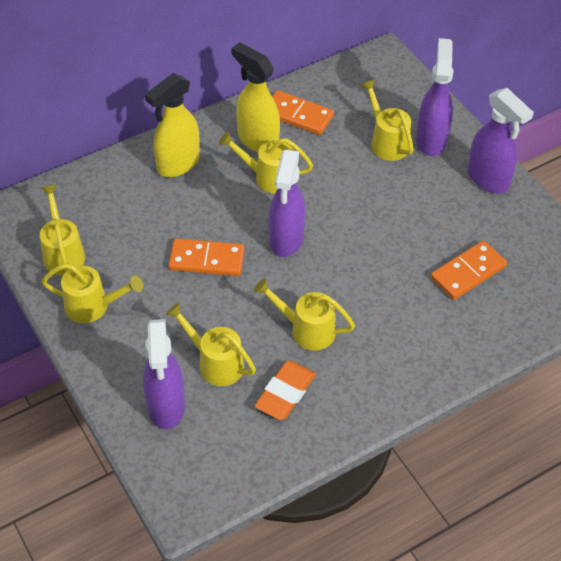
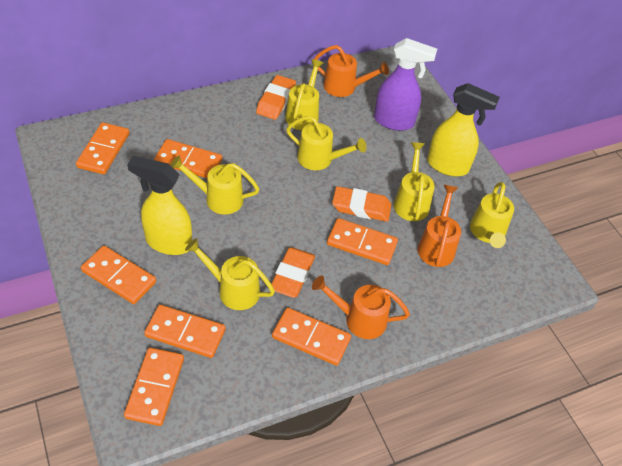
orange domino: 3 -> 7
orange eraser: 1 -> 3
orange watering can: 0 -> 3
purple spray bottle: 4 -> 1

